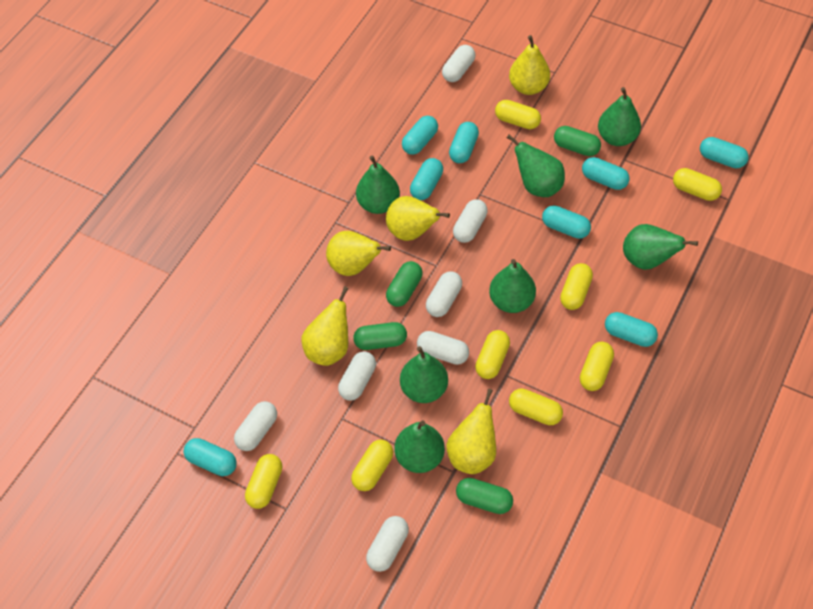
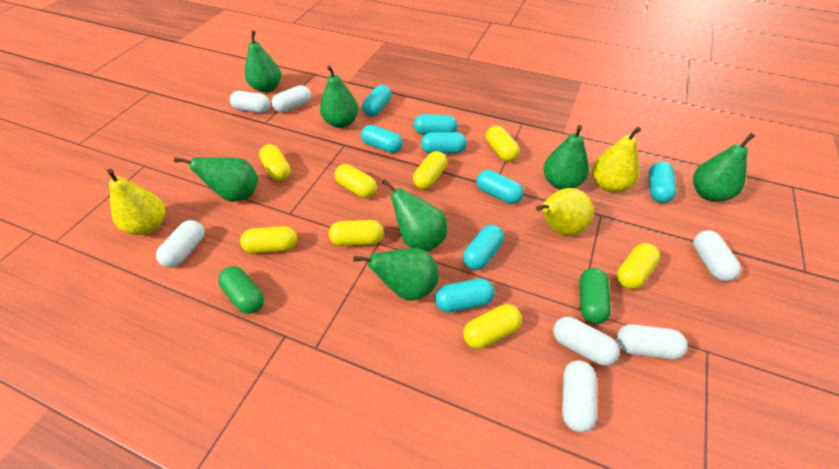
green capsule: 4 -> 2
yellow pear: 5 -> 3

